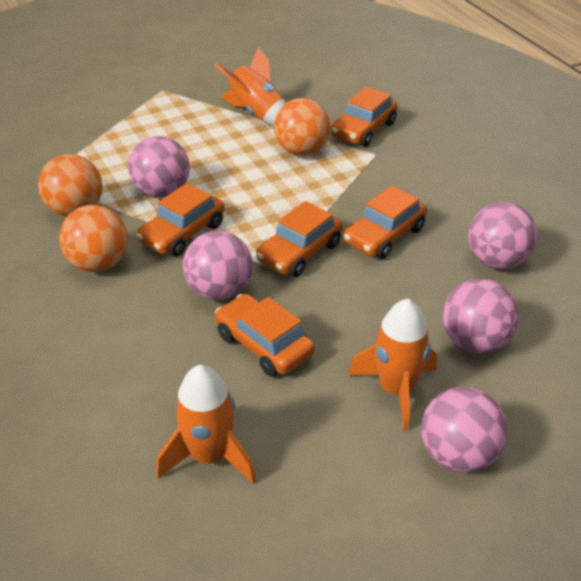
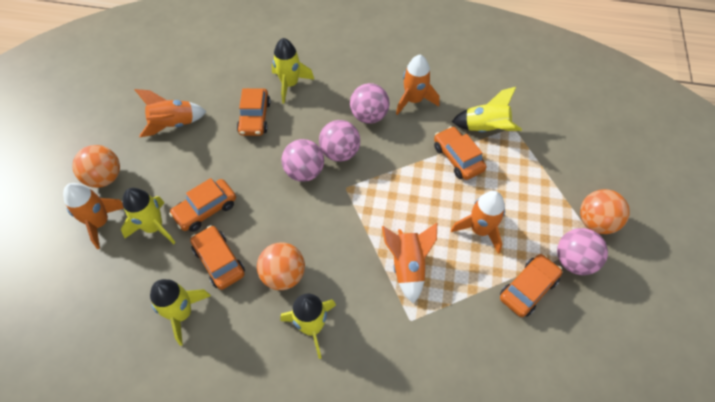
orange rocket: 3 -> 5
pink ball: 5 -> 4
yellow rocket: 0 -> 5

